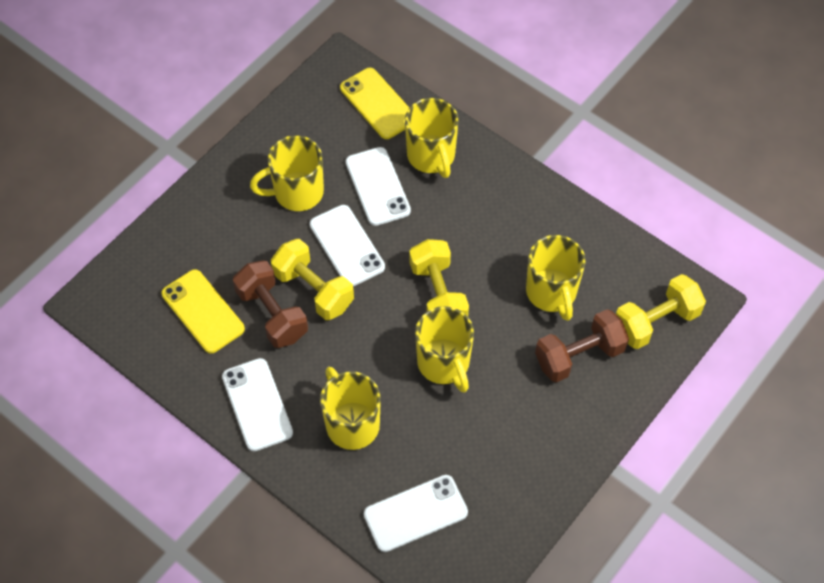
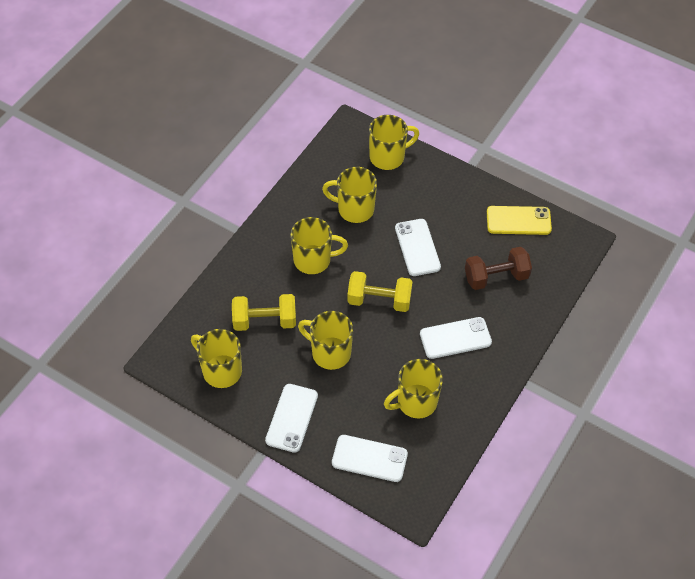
brown dumbbell: 2 -> 1
yellow dumbbell: 3 -> 2
yellow mug: 5 -> 6
yellow phone: 2 -> 1

